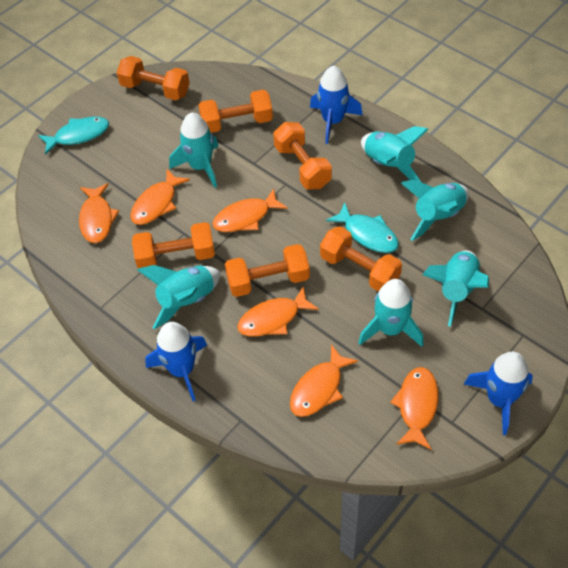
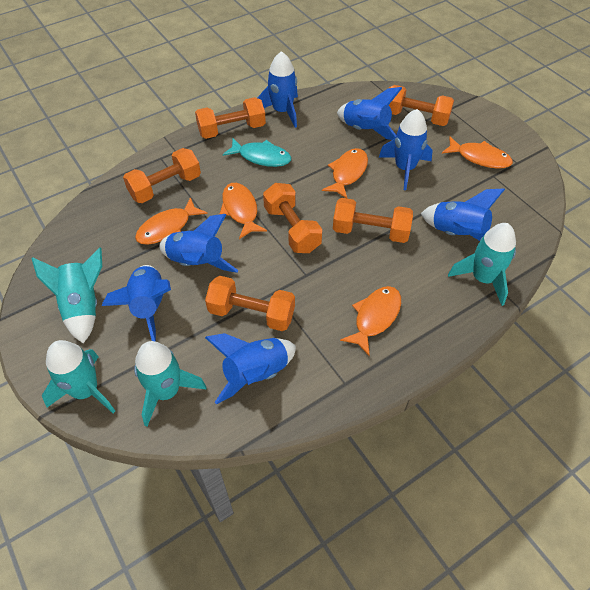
blue rocket: 3 -> 7
orange fish: 6 -> 5
turquoise fish: 2 -> 1
turquoise rocket: 6 -> 4

